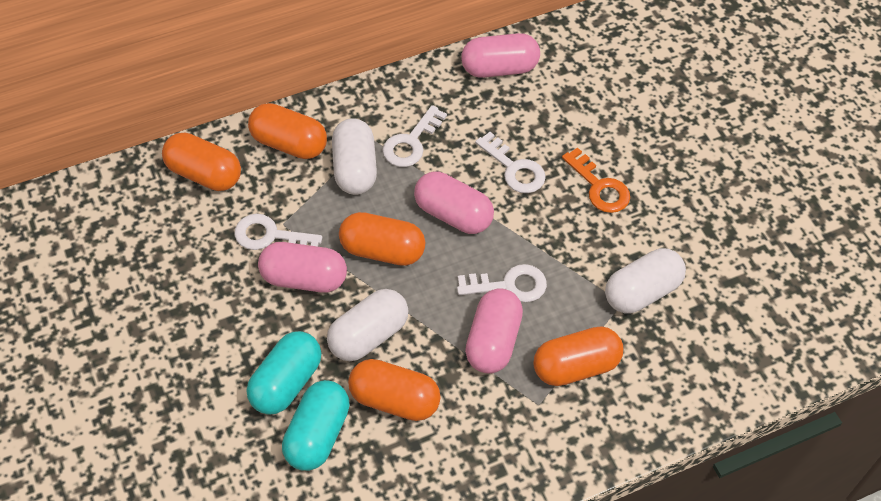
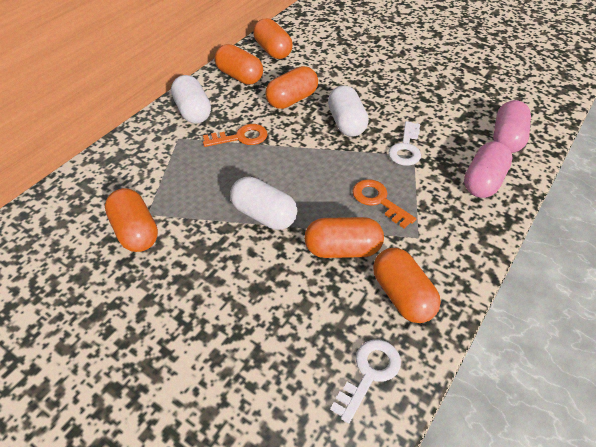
orange capsule: 5 -> 6
orange key: 1 -> 2
pink capsule: 4 -> 2
turquoise capsule: 2 -> 0
white key: 4 -> 2

